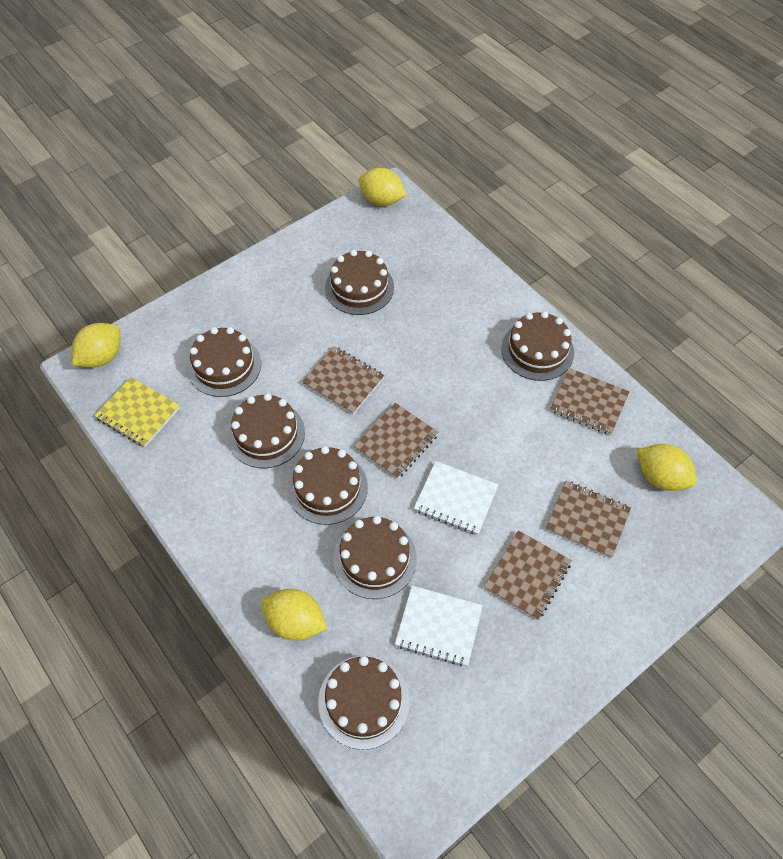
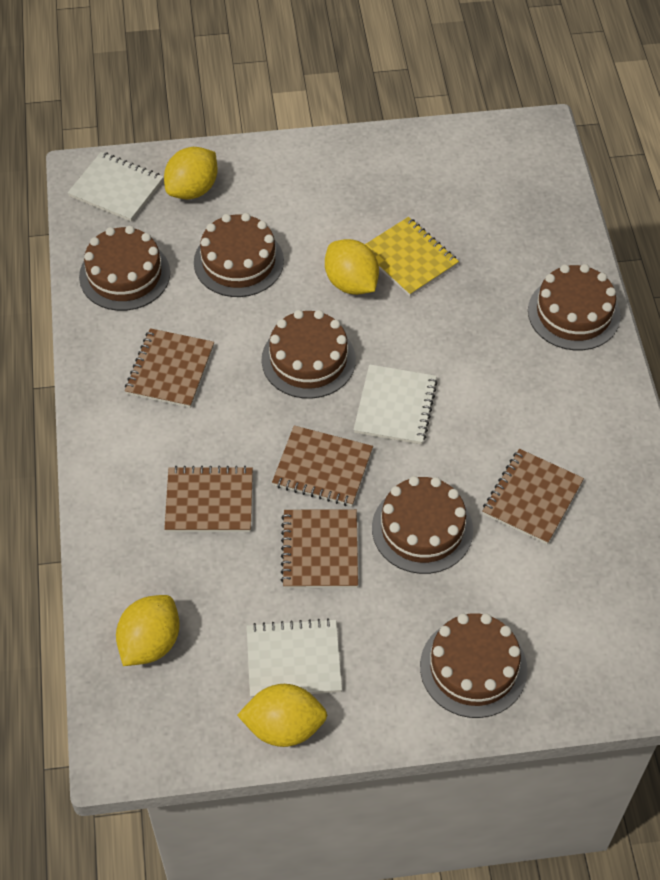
brown cake: 7 -> 6
white notebook: 2 -> 3

